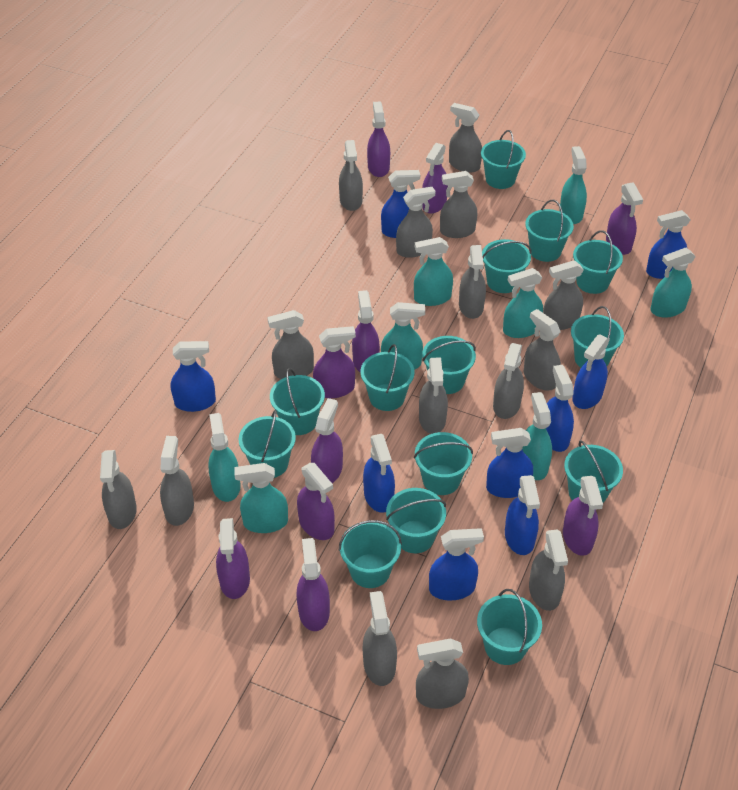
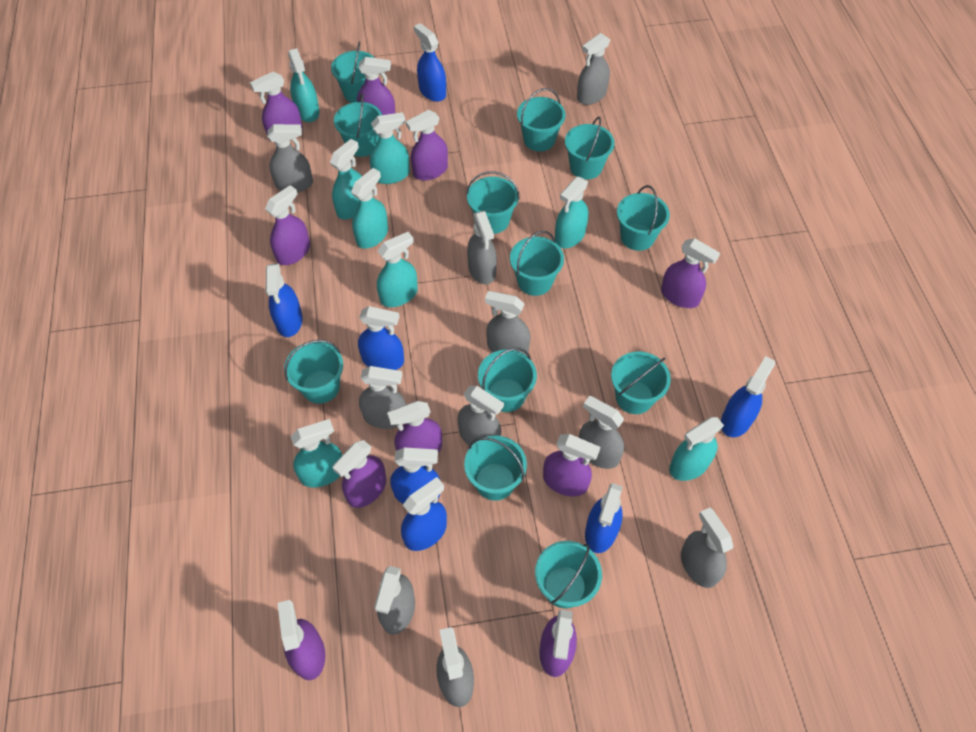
blue spray bottle: 9 -> 7
grey spray bottle: 15 -> 10
turquoise bucket: 14 -> 12

